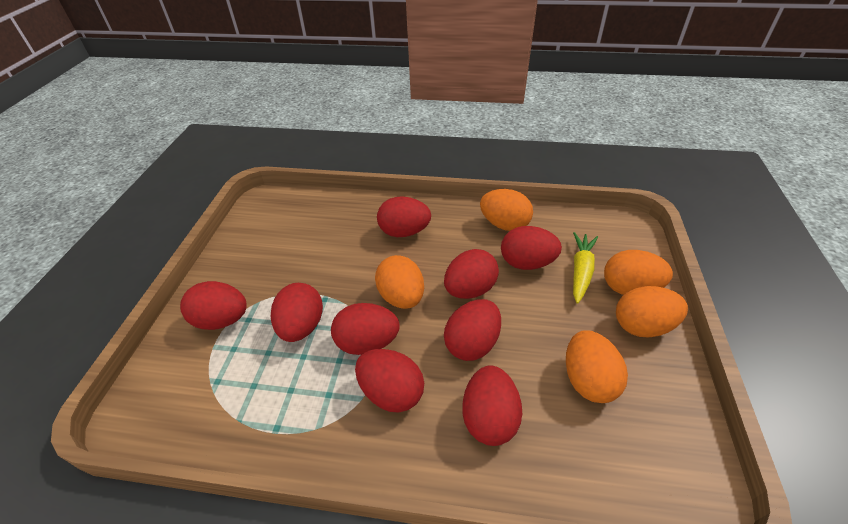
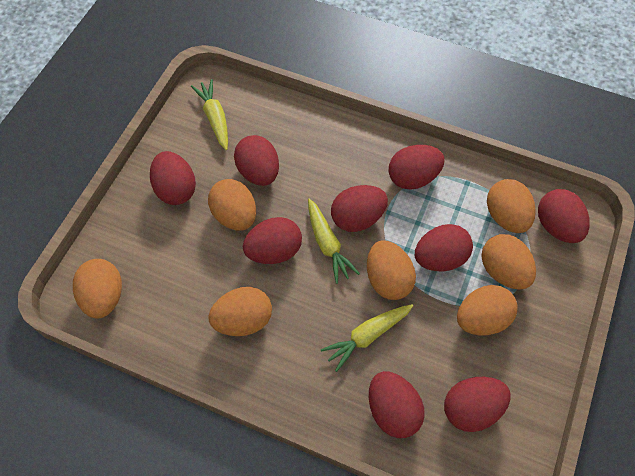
orange egg: 5 -> 7
yellow carrot: 1 -> 3

